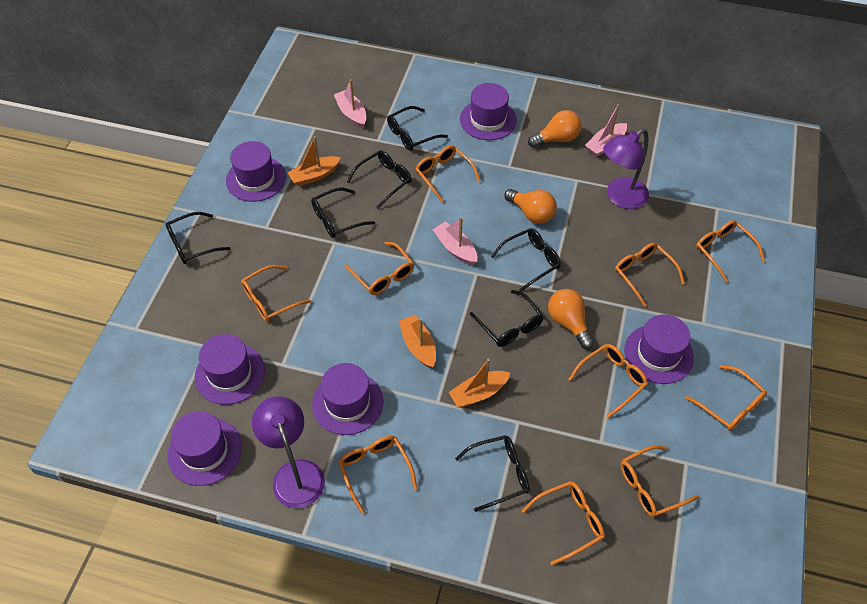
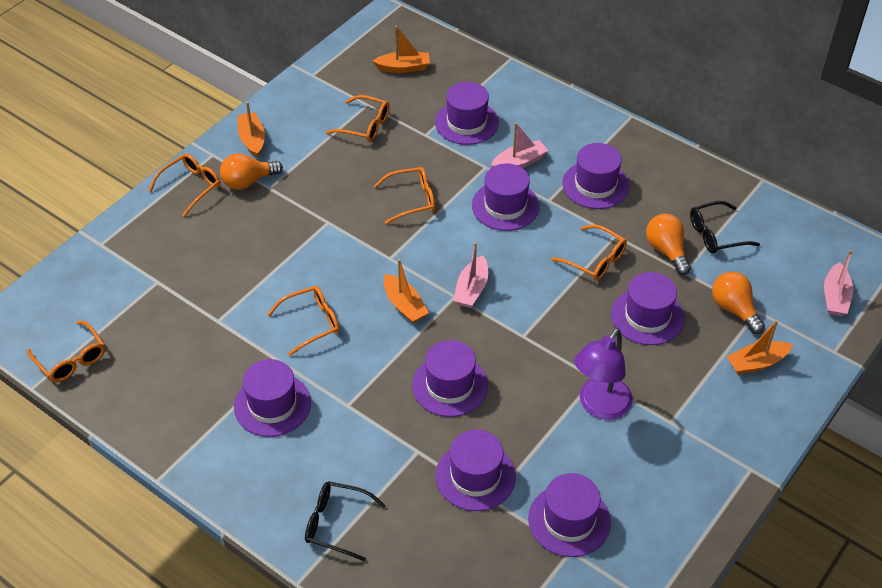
black glasses: 7 -> 2
orange boat: 3 -> 4
orange glasses: 10 -> 6
purple hat: 6 -> 8
purple lamp: 2 -> 1

